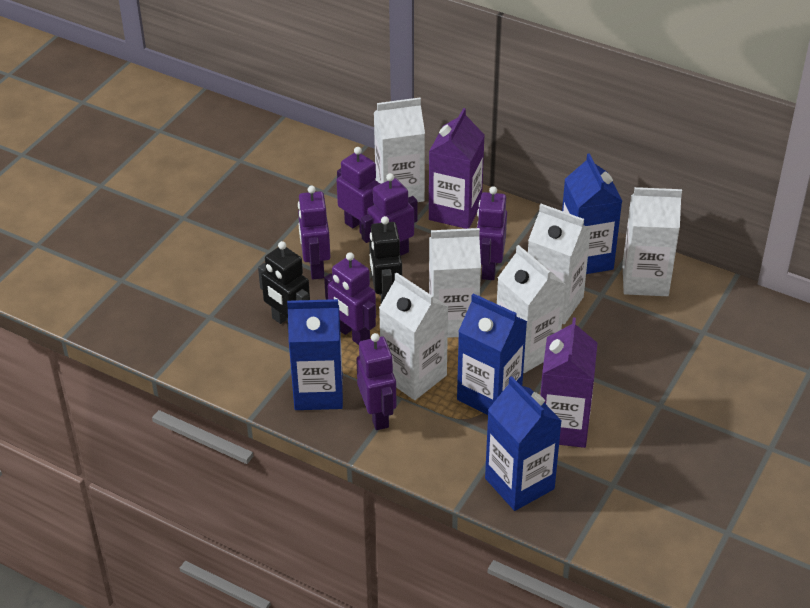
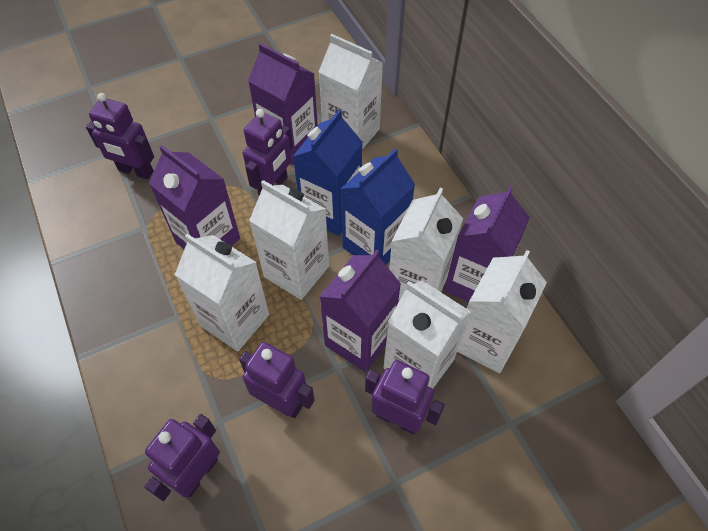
black robot: 2 -> 0
blue carton: 4 -> 2
purple carton: 2 -> 4
purple robot: 6 -> 5

